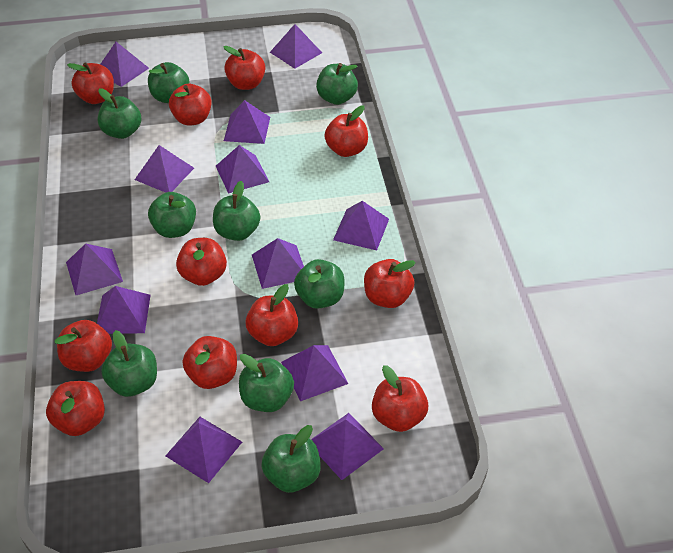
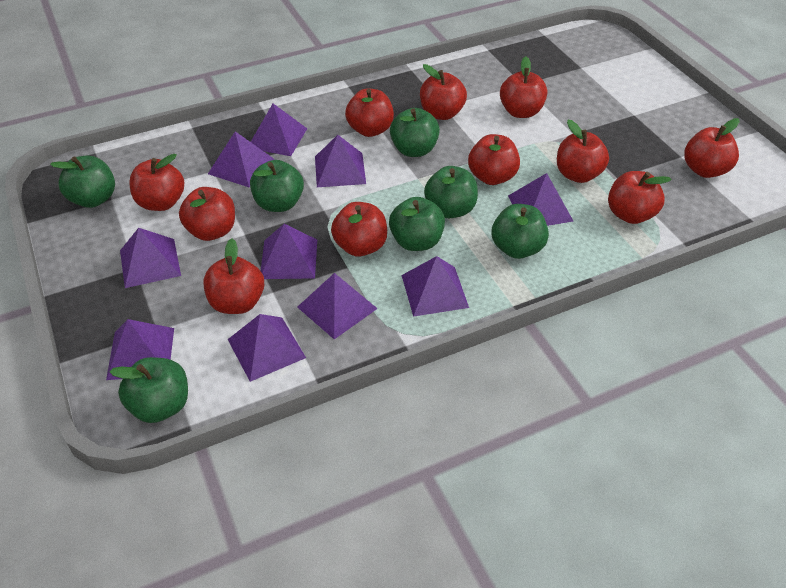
green apple: 9 -> 7
purple pyramid: 12 -> 10

